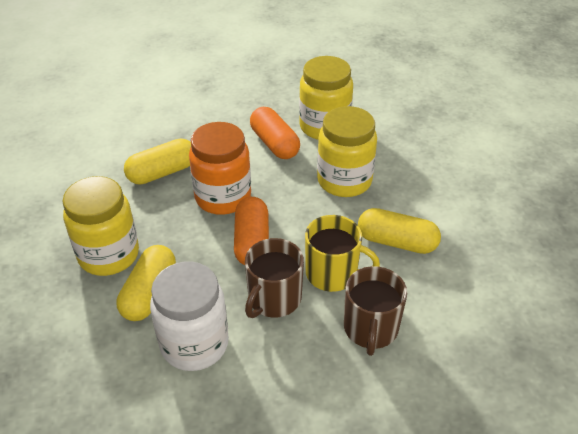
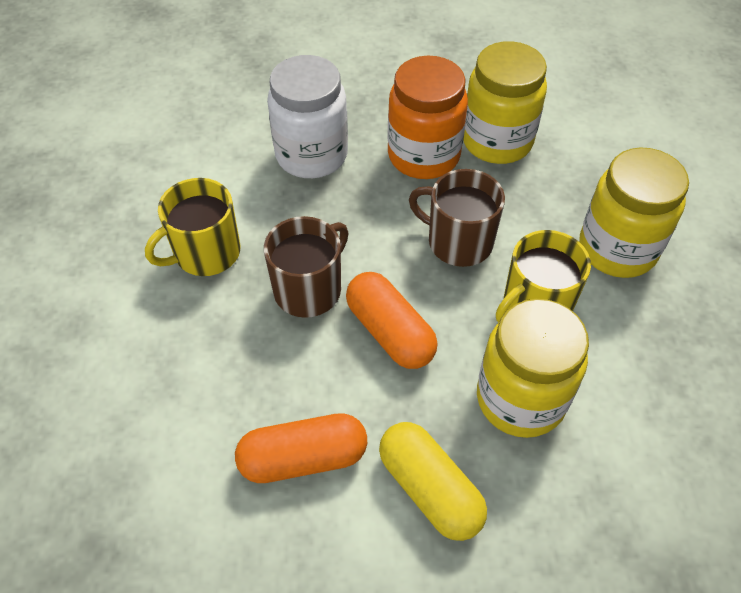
yellow capsule: 3 -> 1
yellow mug: 1 -> 2

